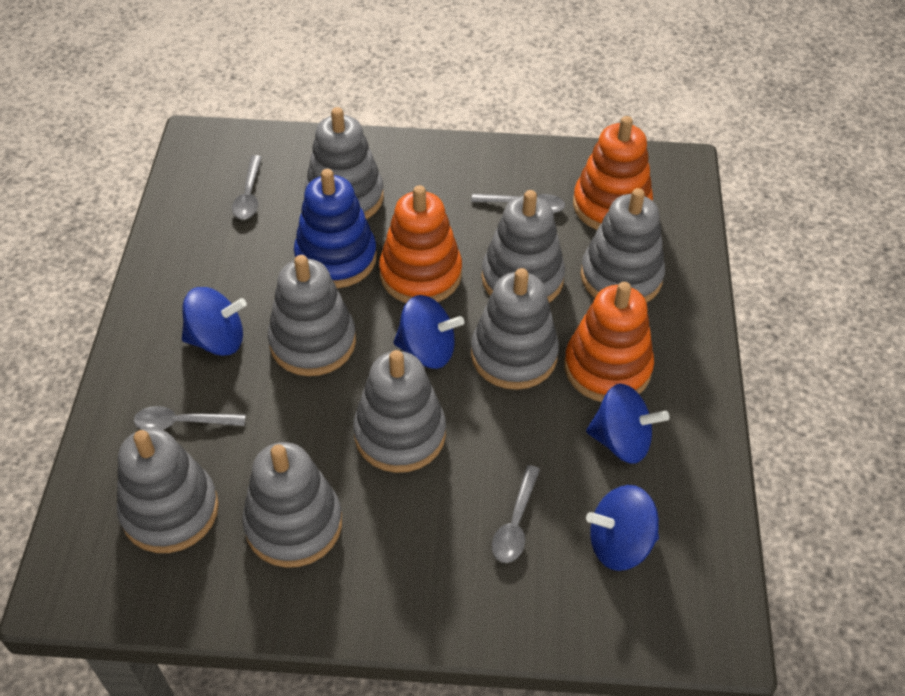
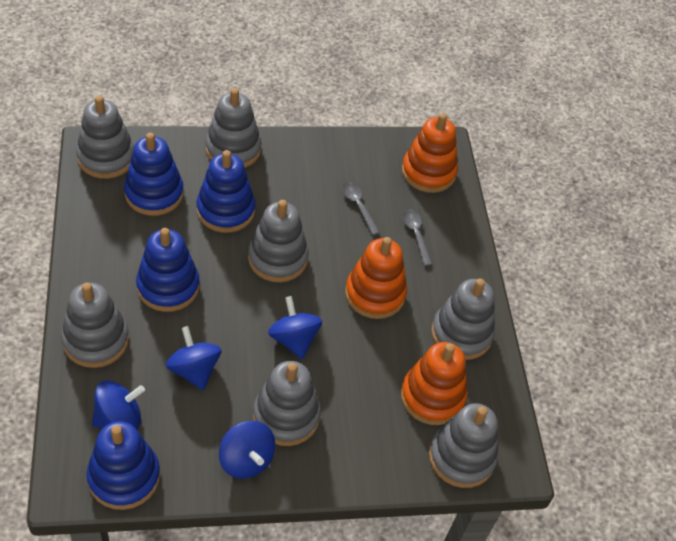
blue stacking toy: 1 -> 4
grey spoon: 4 -> 2
grey stacking toy: 8 -> 7

